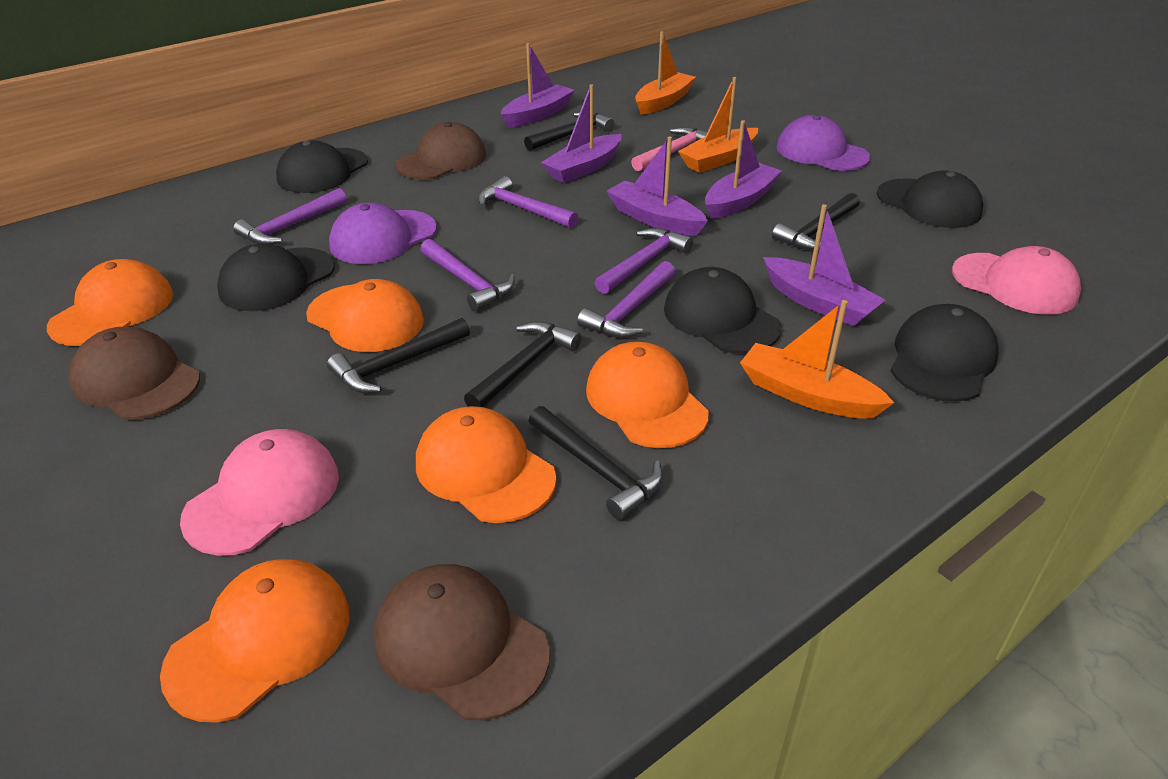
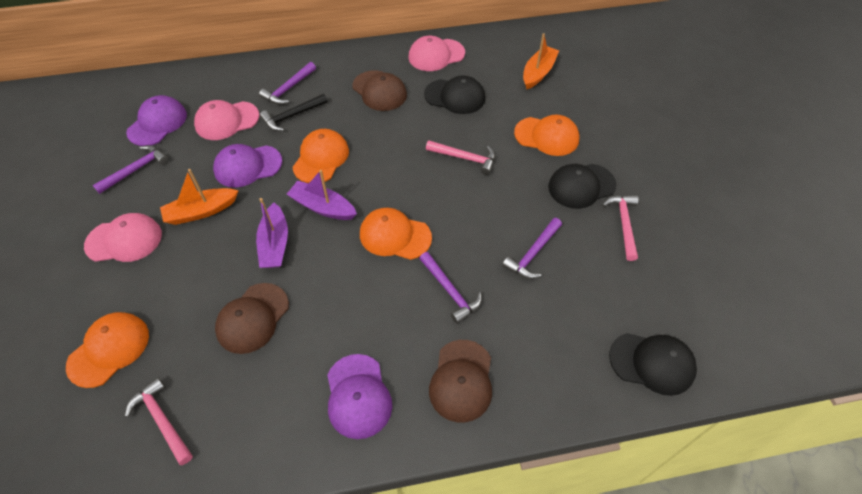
black cap: 5 -> 3
black hammer: 5 -> 1
orange boat: 3 -> 2
orange cap: 5 -> 4
pink cap: 2 -> 3
pink hammer: 1 -> 3
purple boat: 5 -> 2
purple cap: 2 -> 3
purple hammer: 5 -> 4

